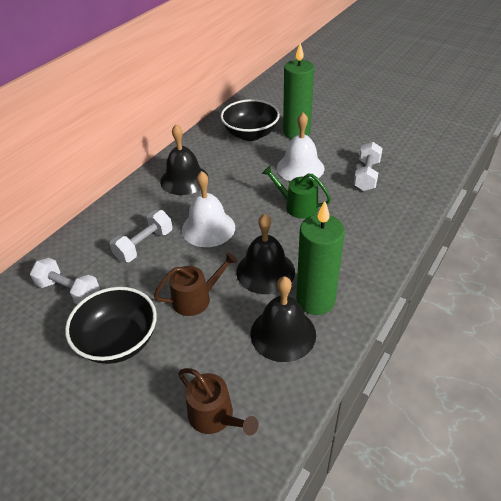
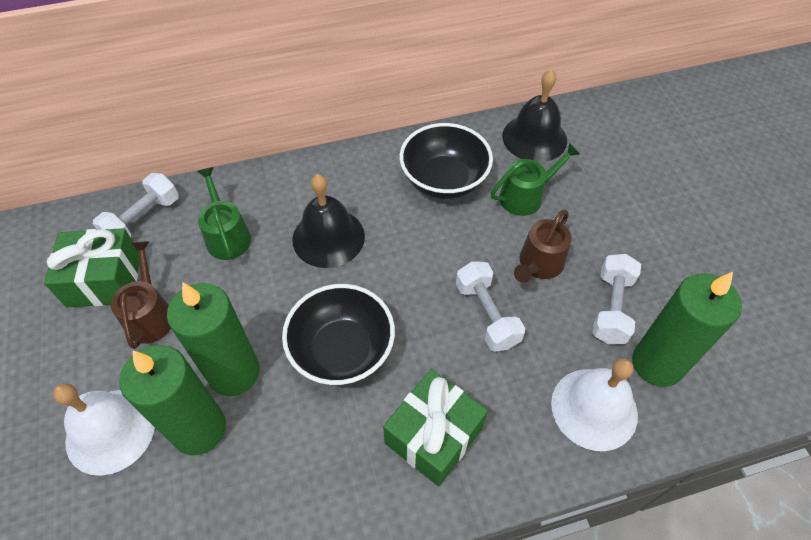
black bell: 3 -> 2
green candle: 2 -> 3
green gift: 0 -> 2
green watering can: 1 -> 2

